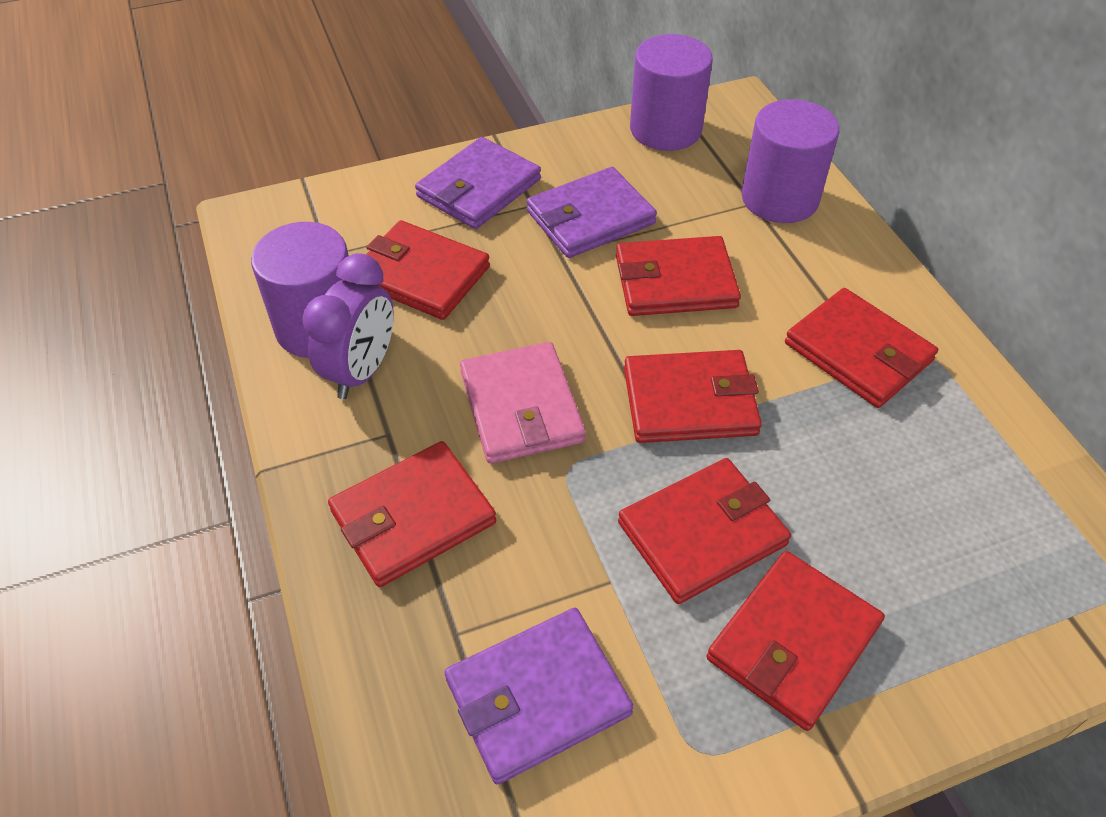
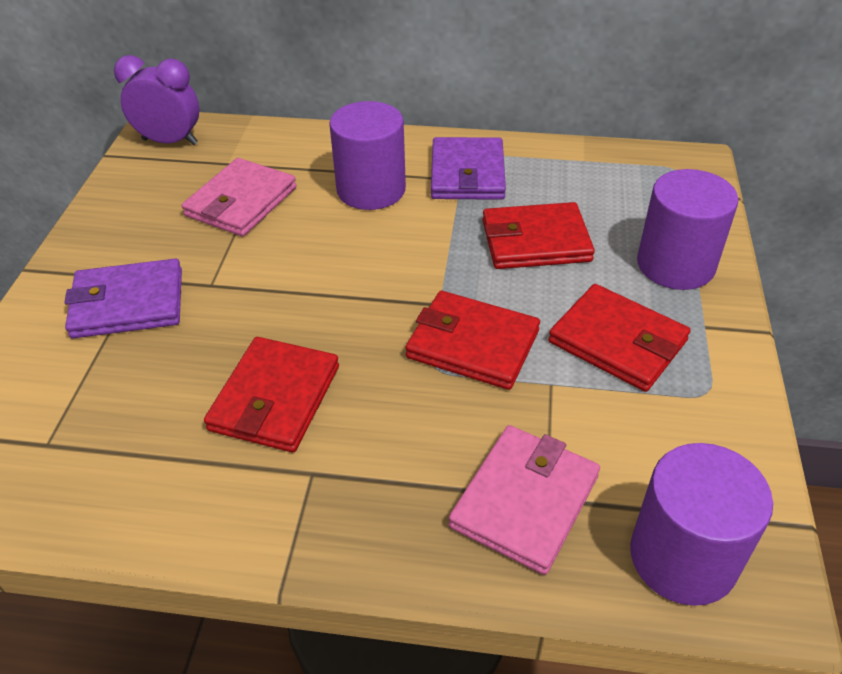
pink wallet: 1 -> 2
purple wallet: 3 -> 2
red wallet: 7 -> 4

